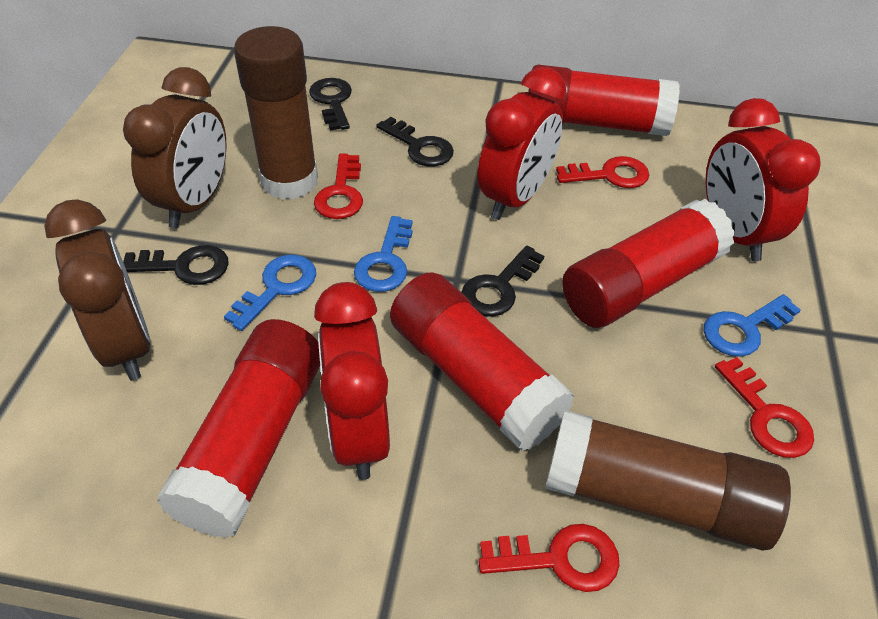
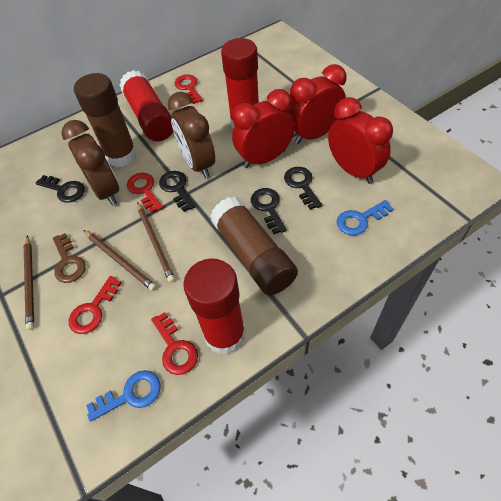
blue key: 3 -> 2
brown key: 0 -> 1
brown pencil: 0 -> 3
red glue stick: 4 -> 3

